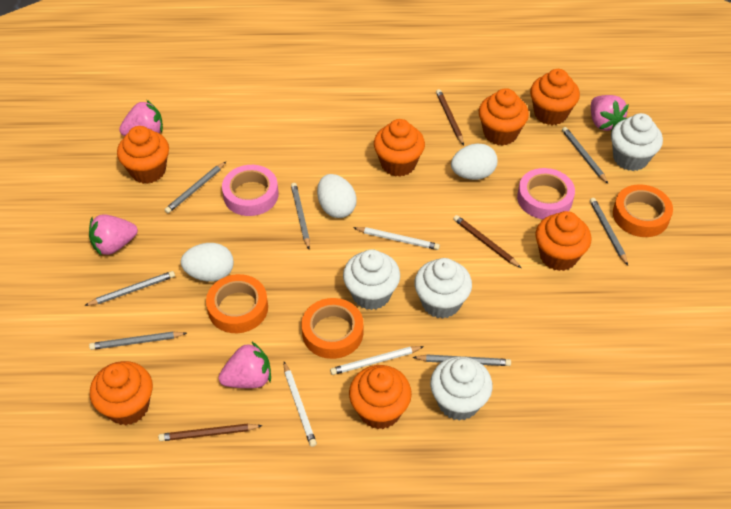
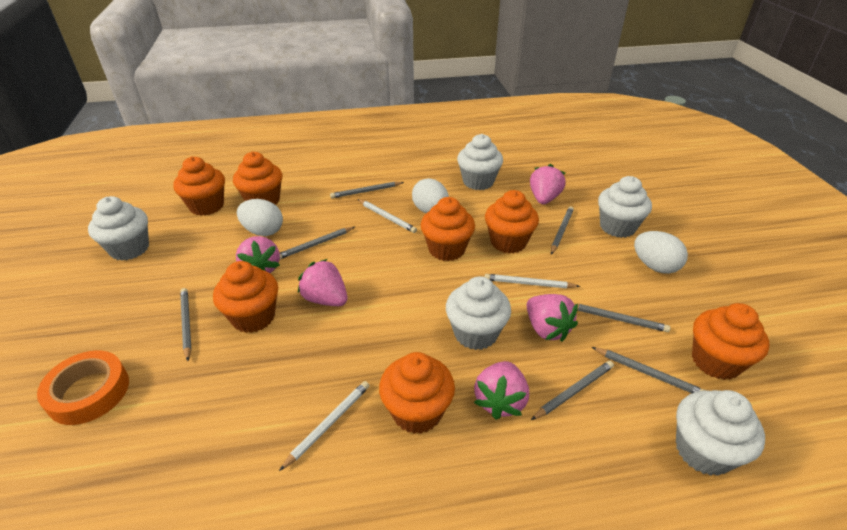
brown pencil: 3 -> 0
orange tape: 3 -> 1
pink strawberry: 4 -> 5
pink tape: 2 -> 0
white cupcake: 4 -> 5

